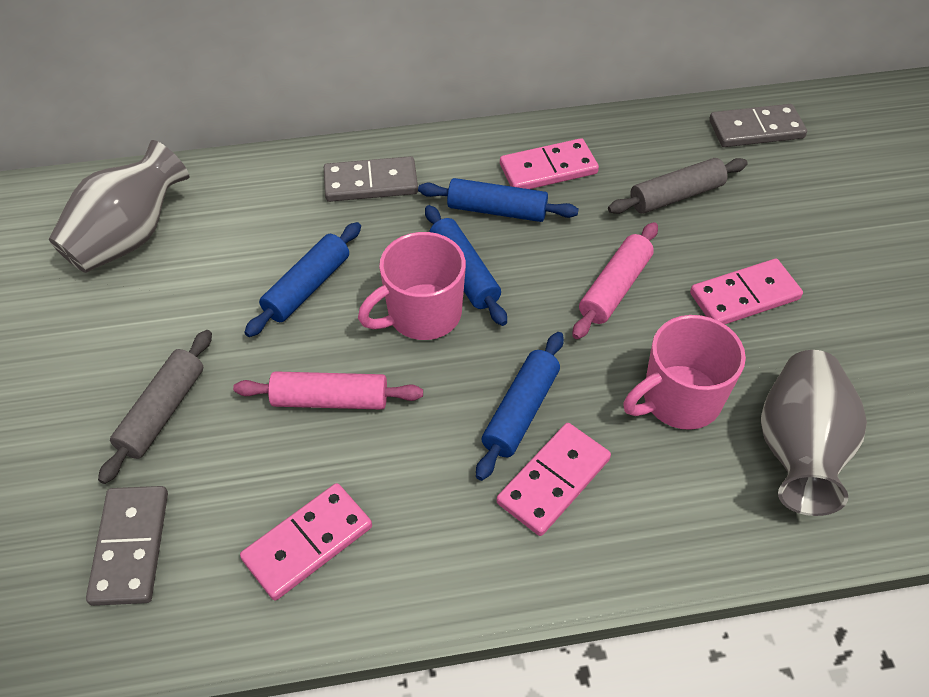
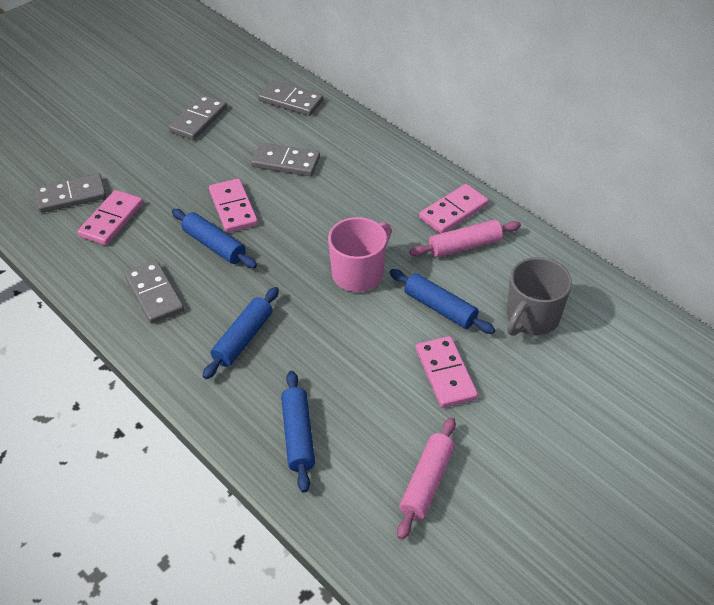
grey domino: 3 -> 5
grey mug: 0 -> 1
grey rolling pin: 2 -> 0
grey vase: 2 -> 0
pink mug: 2 -> 1

